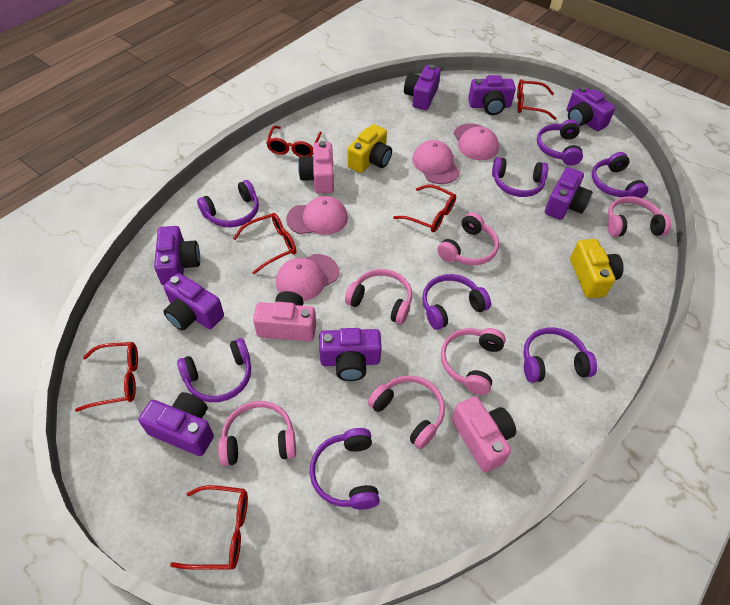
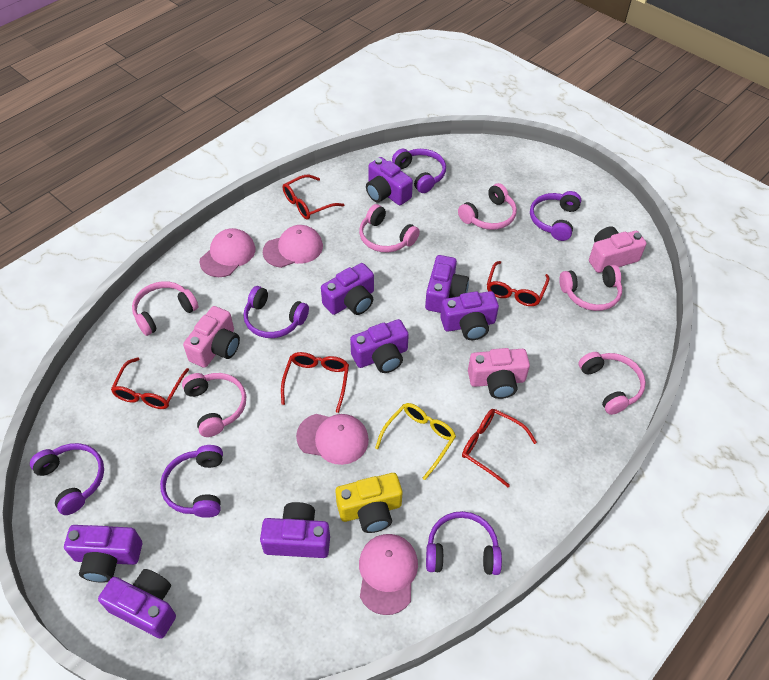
purple headphones: 8 -> 6
red glasses: 6 -> 5
yellow camera: 2 -> 1
yellow glasses: 0 -> 1

